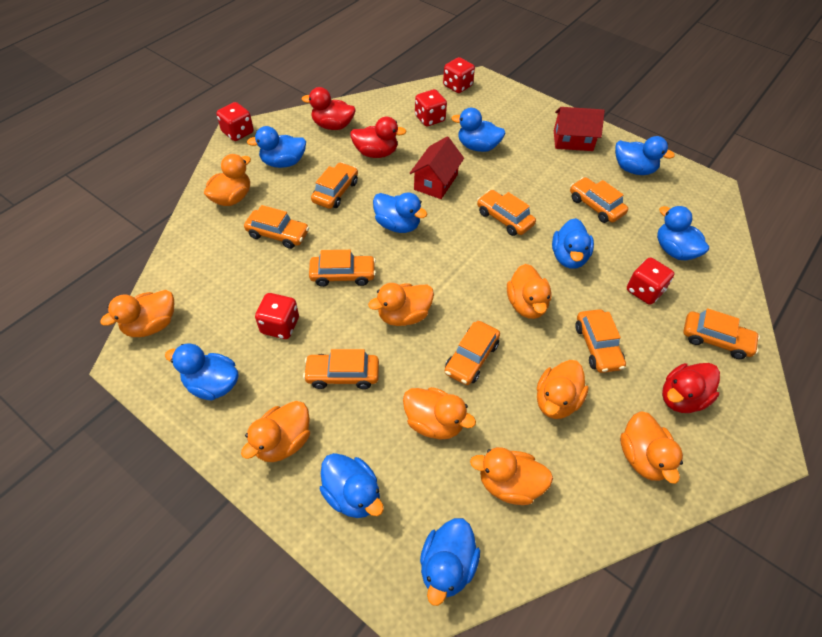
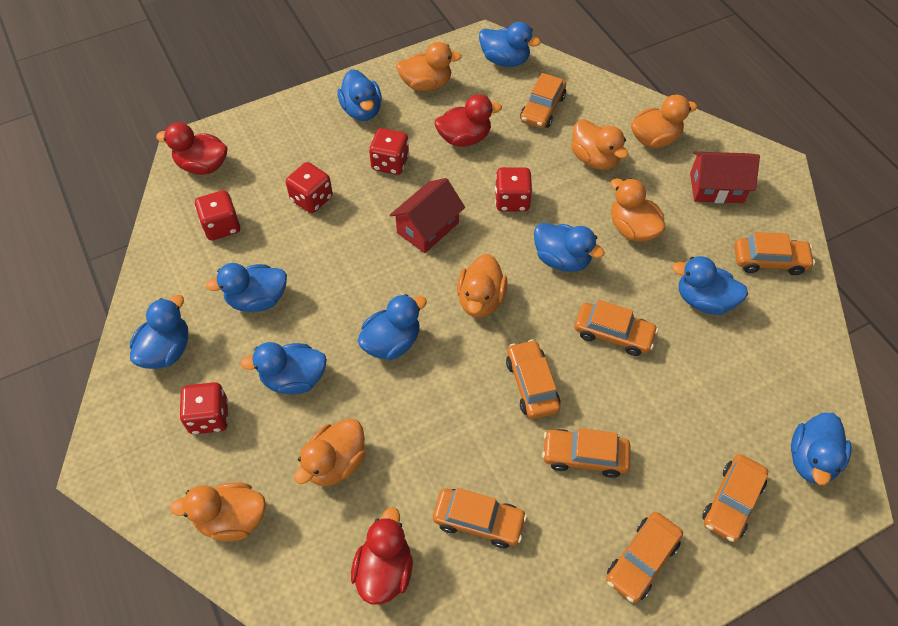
orange car: 9 -> 8
orange duck: 9 -> 7

